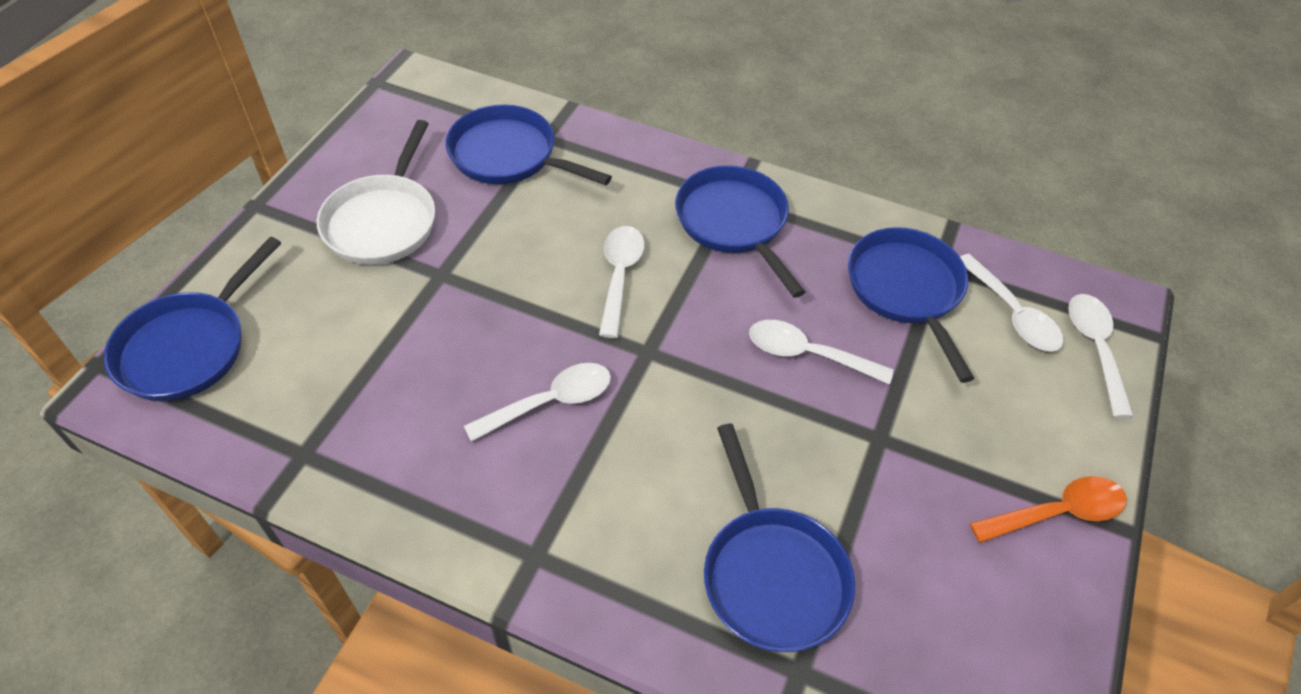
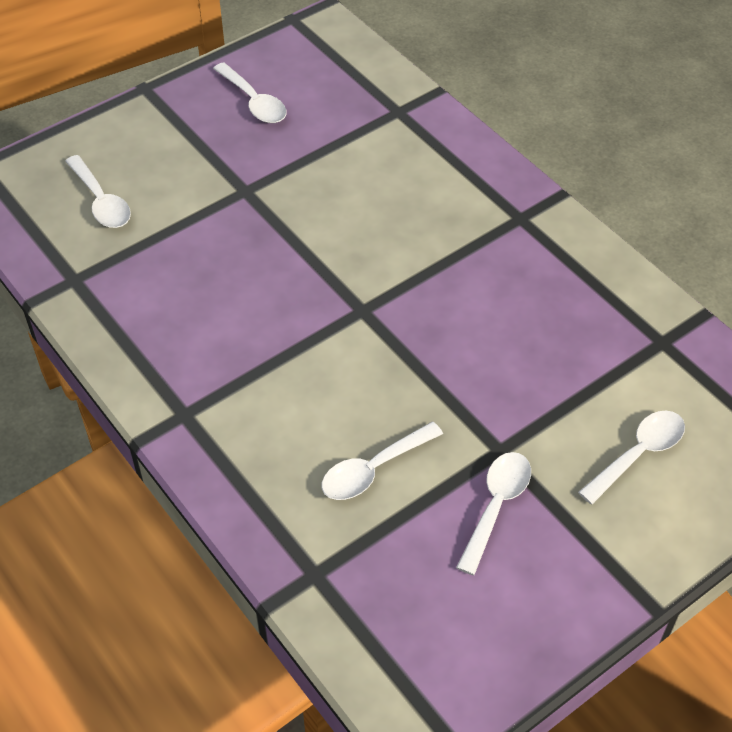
blue pan: 5 -> 0
orange spoon: 1 -> 0
white pan: 1 -> 0

